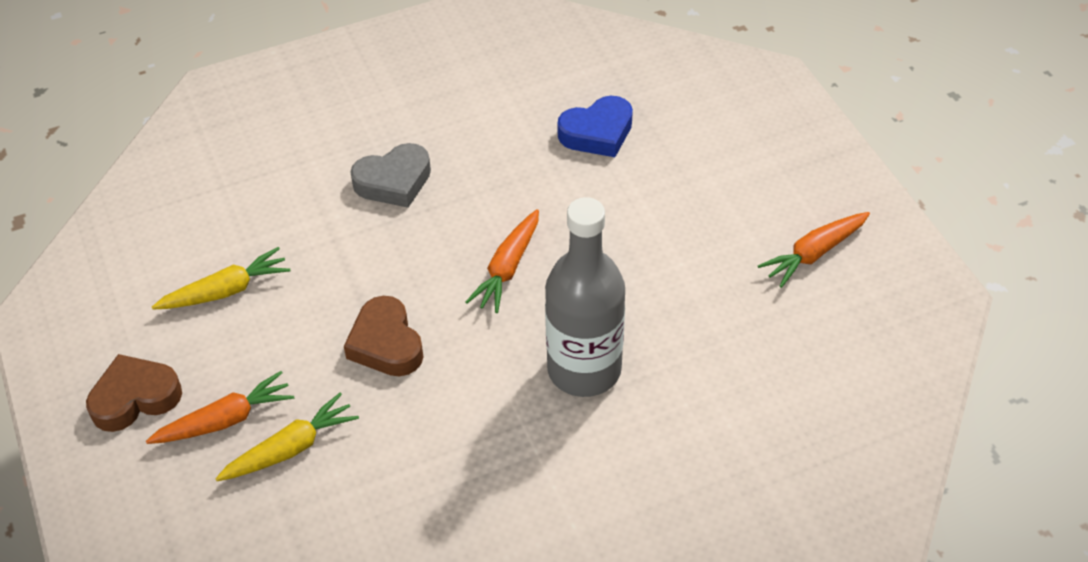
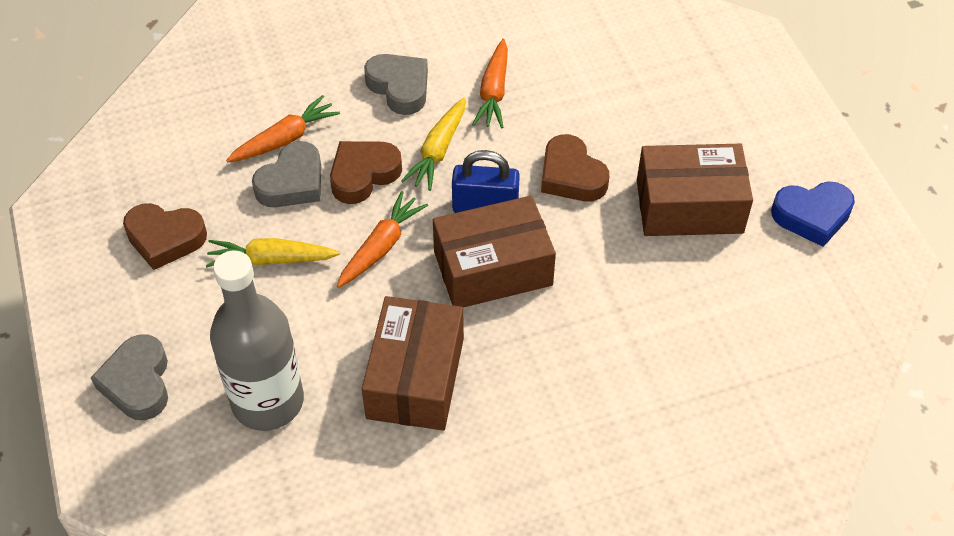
blue padlock: 0 -> 1
brown box: 0 -> 3
brown heart: 2 -> 3
grey heart: 1 -> 3

